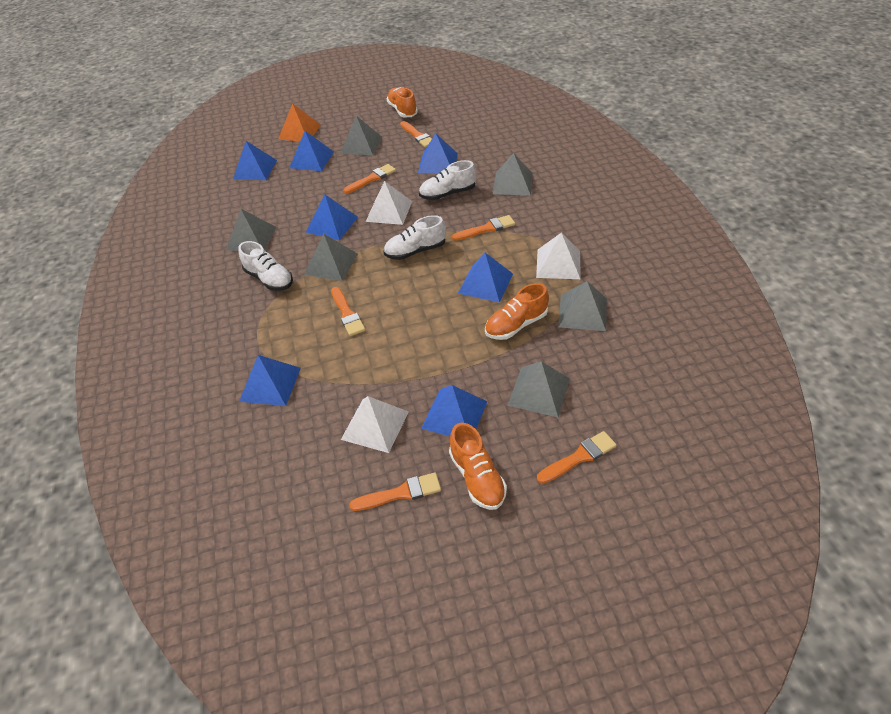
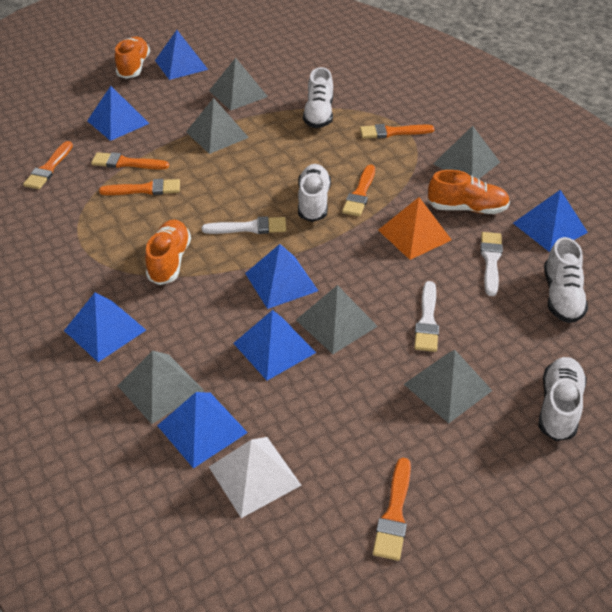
white brush: 0 -> 3
white pyramid: 3 -> 1
white shoe: 3 -> 4

